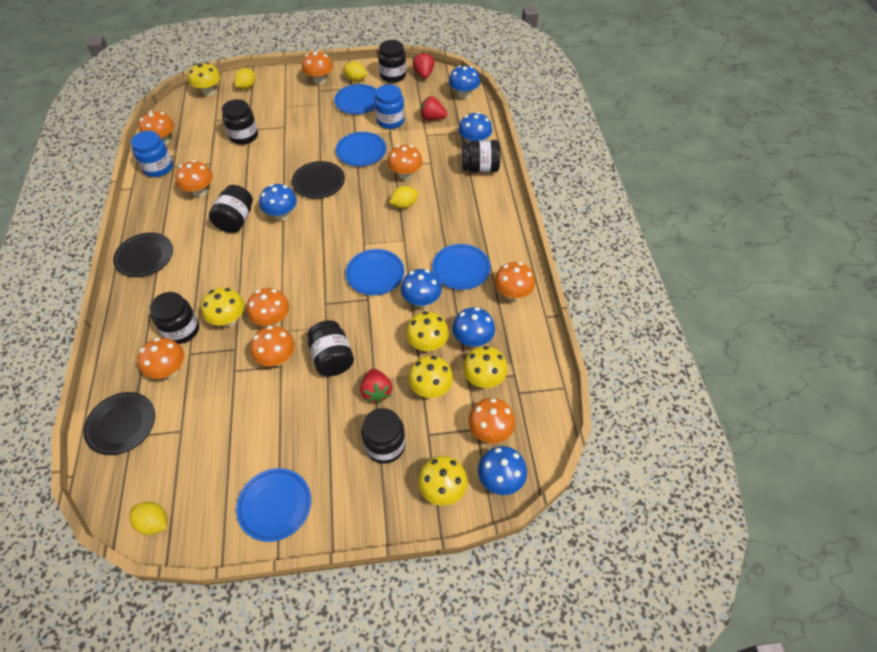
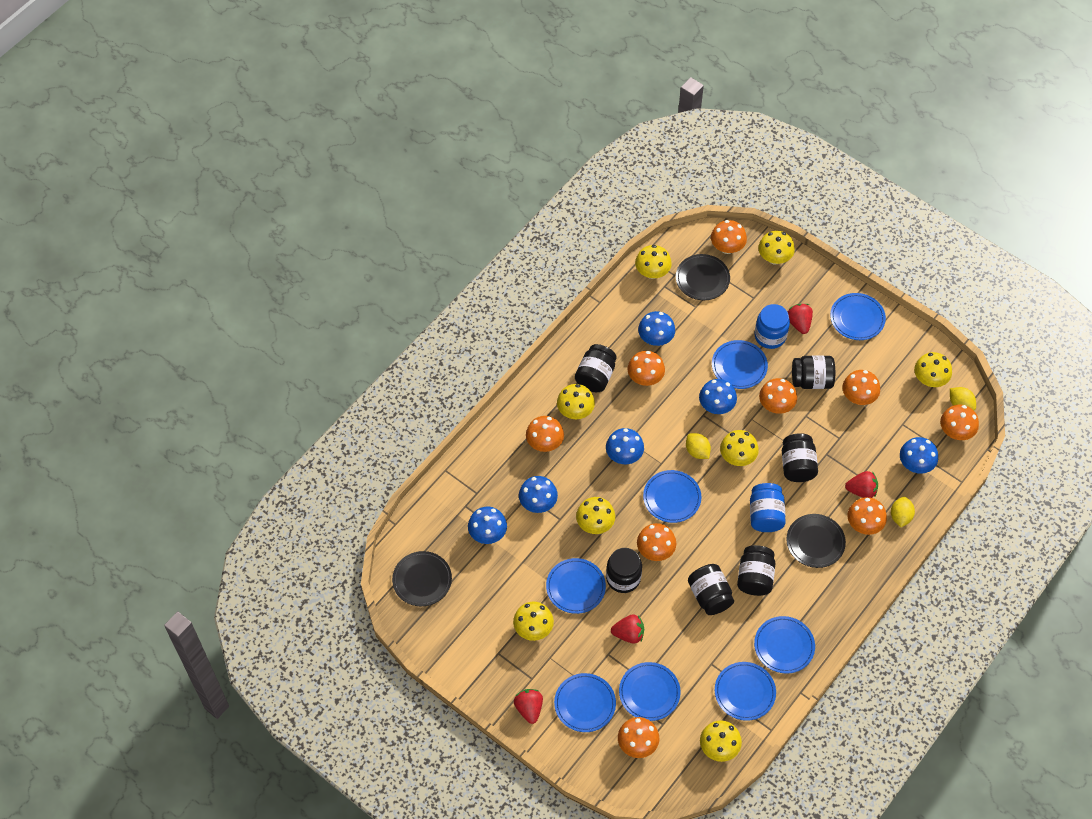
black jar: 7 -> 6
blue plate: 5 -> 8
red strawberry: 3 -> 4
yellow lemon: 4 -> 3
yellow mushroom: 6 -> 8

